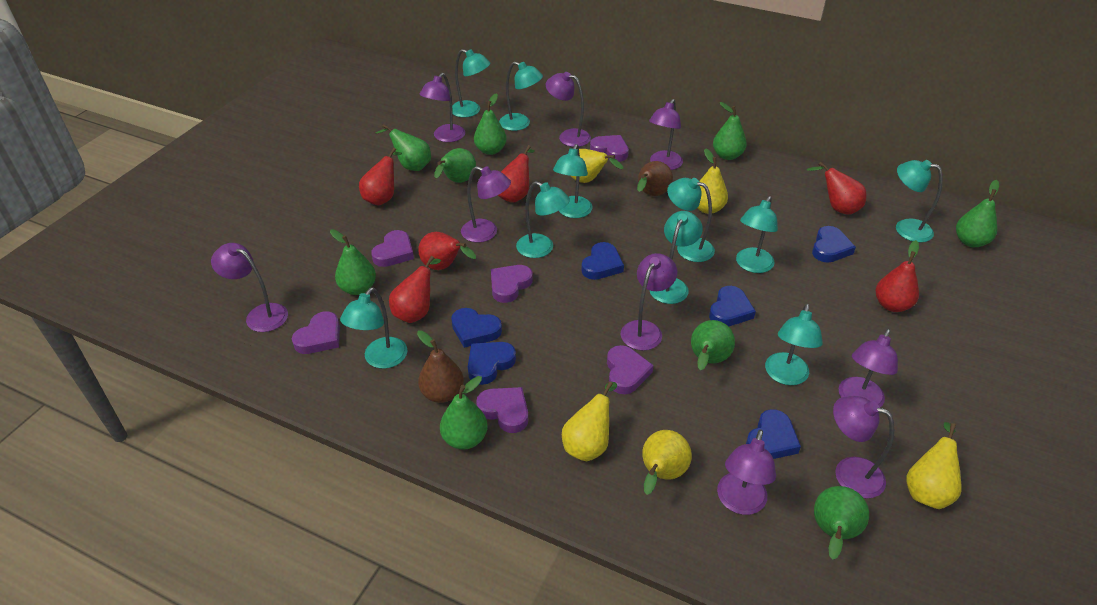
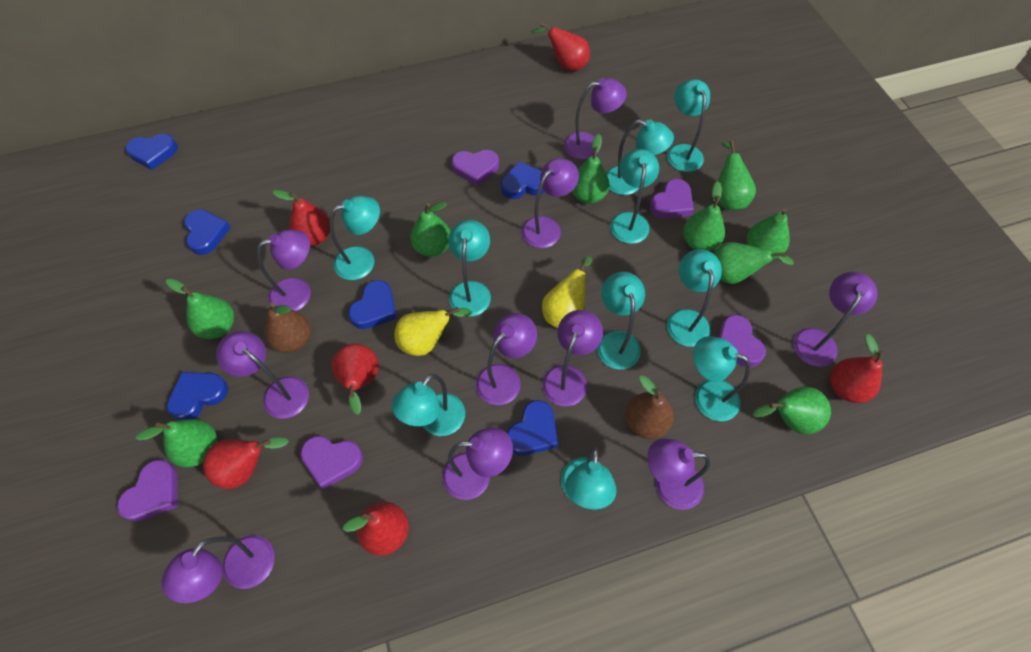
purple heart: 6 -> 5
purple lamp: 9 -> 10
yellow pear: 5 -> 2

